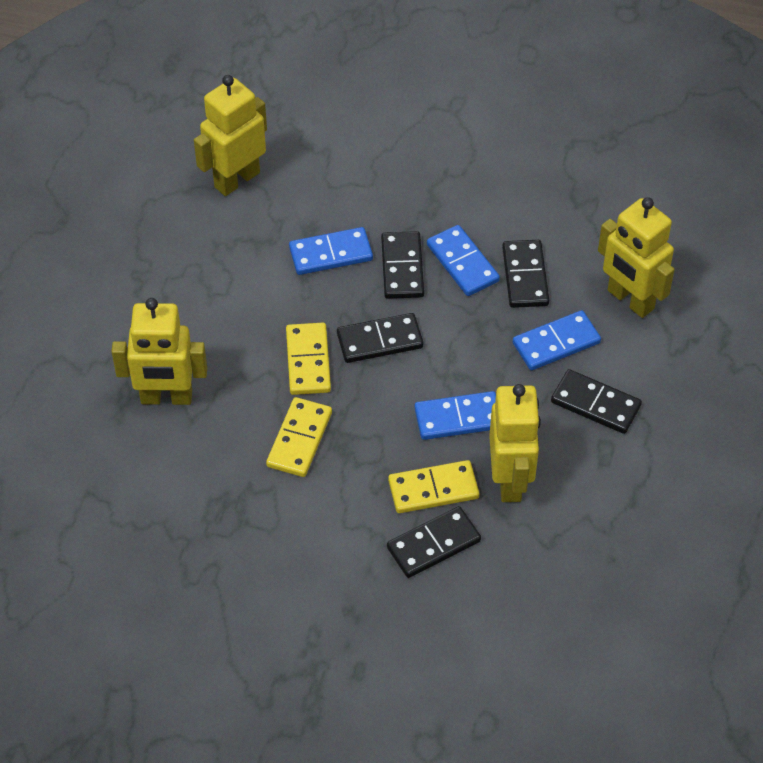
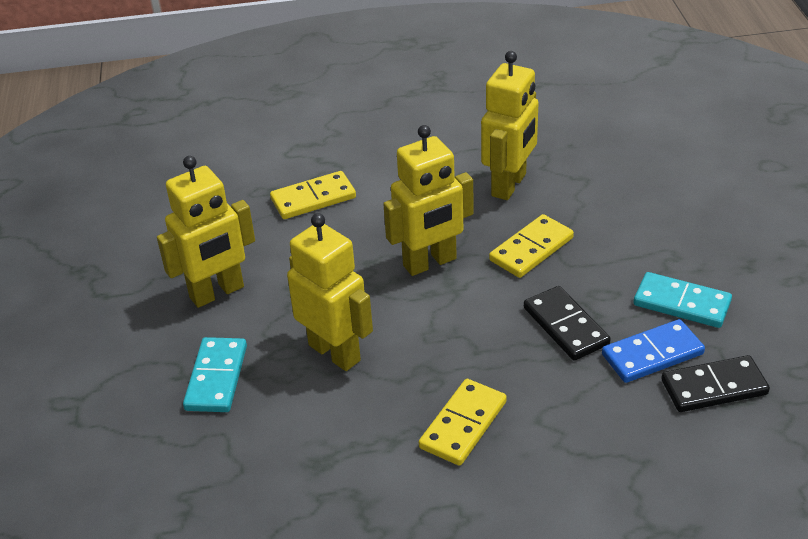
black domino: 5 -> 2
blue domino: 4 -> 1
turquoise domino: 0 -> 2

